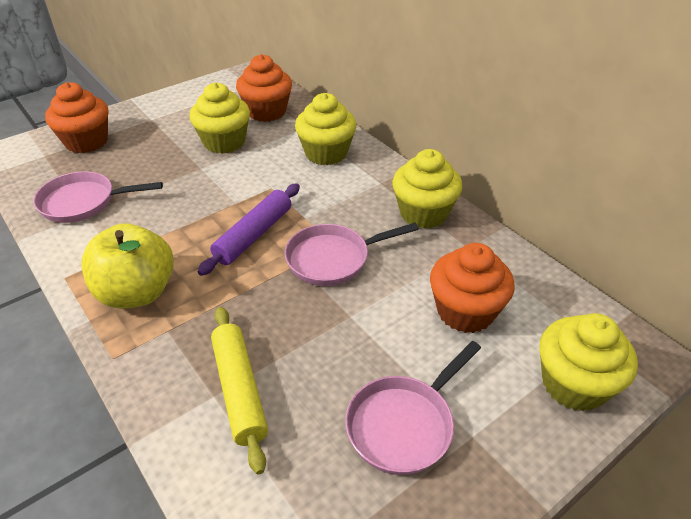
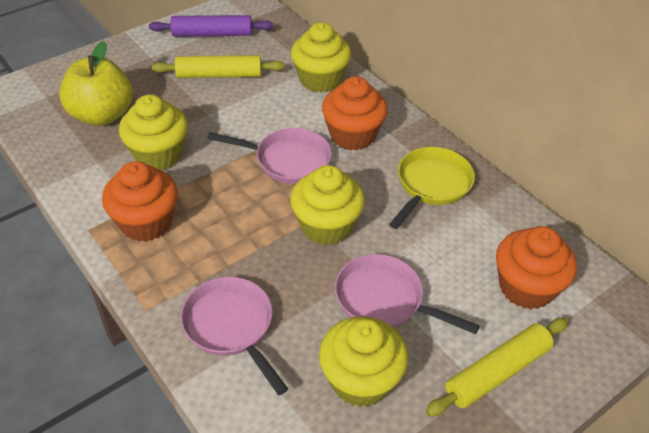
yellow pan: 0 -> 1
yellow rolling pin: 1 -> 2

